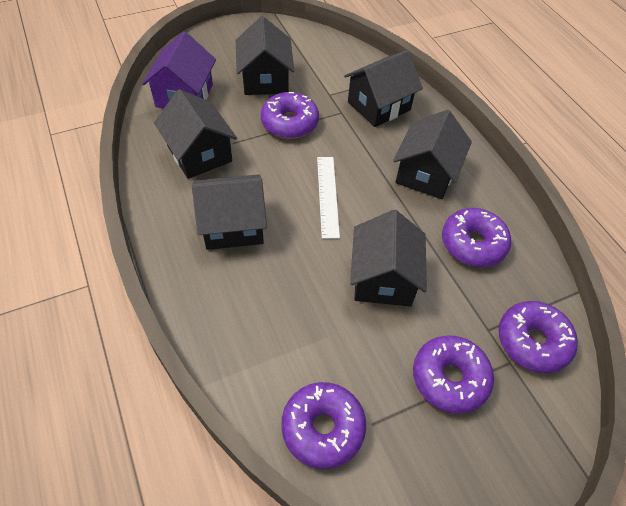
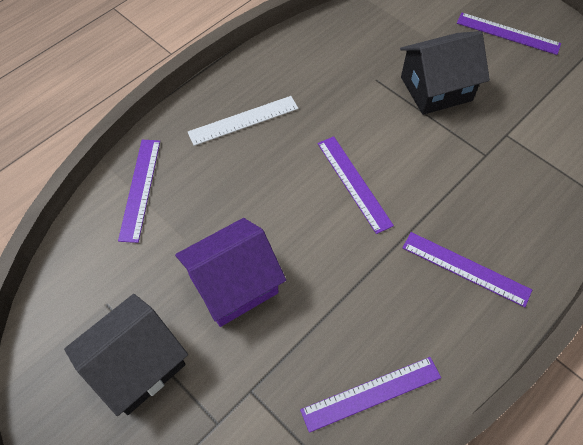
black house: 6 -> 2
purple donut: 5 -> 0
purple ruler: 0 -> 5

